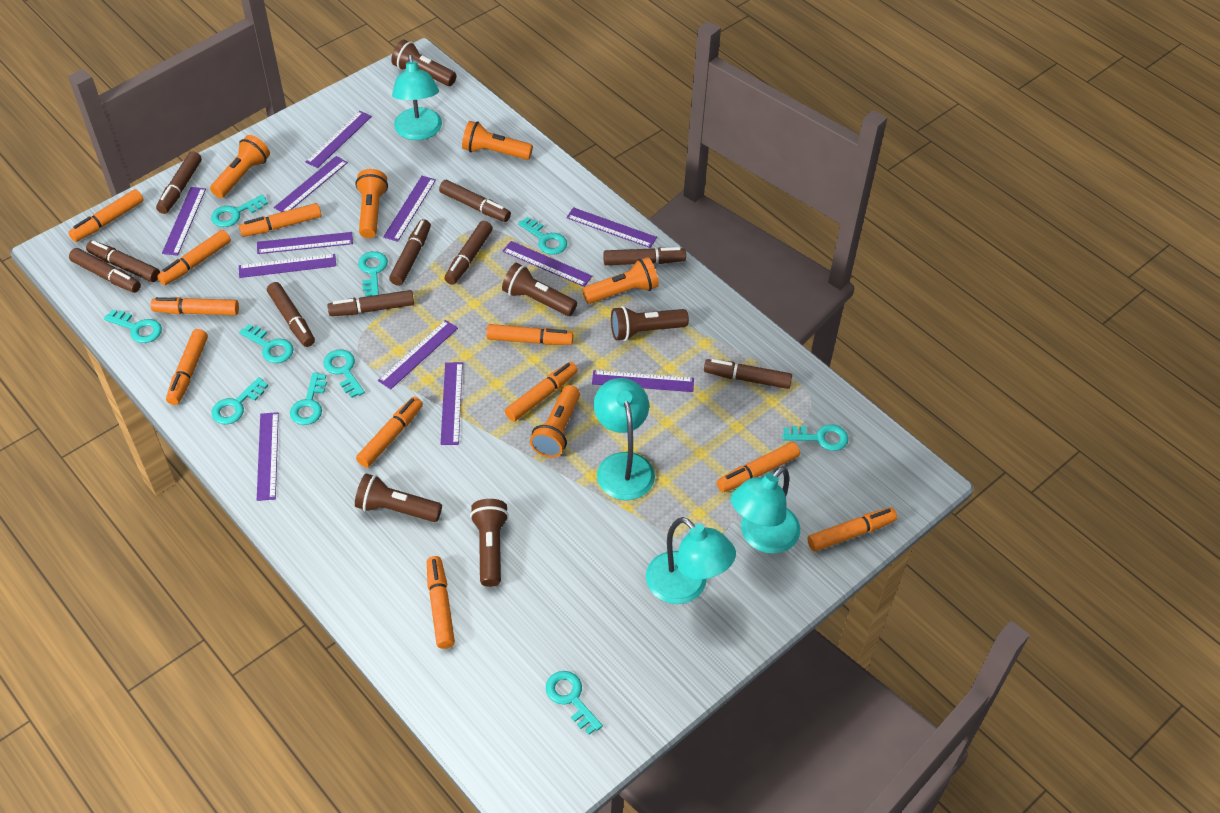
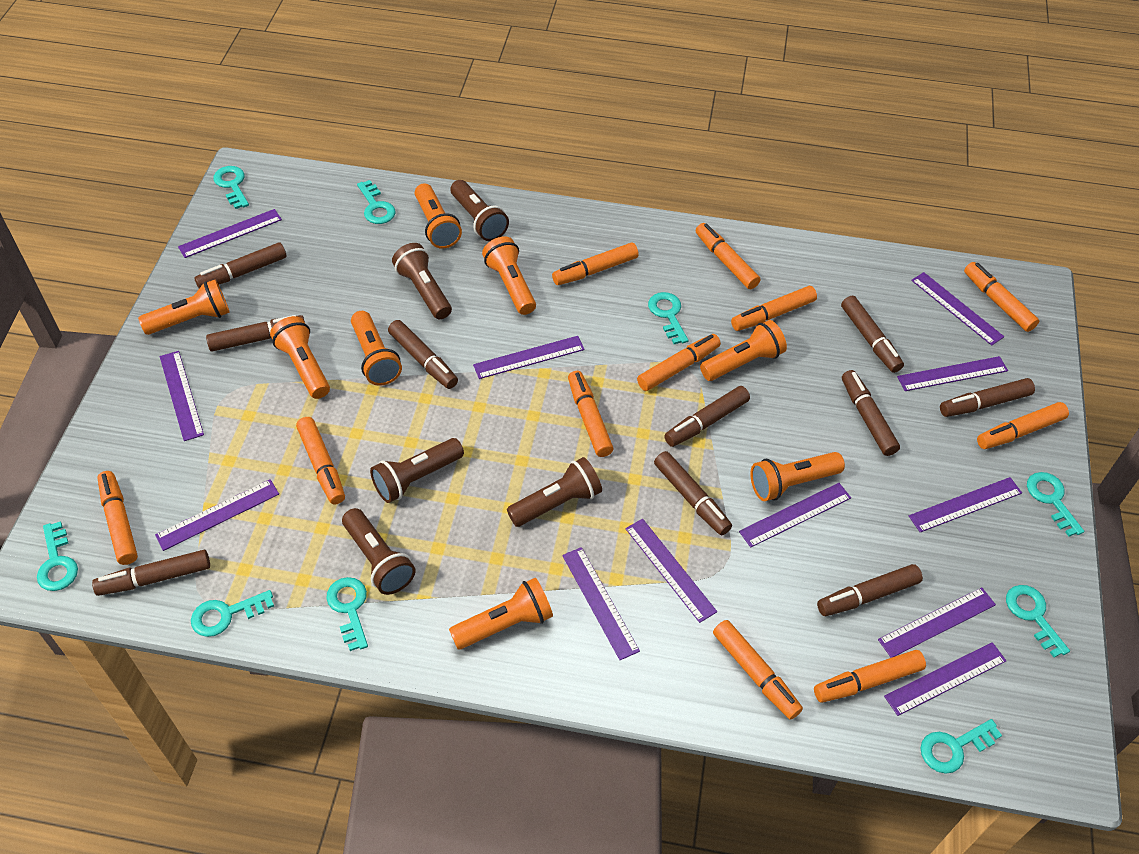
orange flashlight: 5 -> 8
turquoise key: 10 -> 9
turquoise lamp: 4 -> 0

